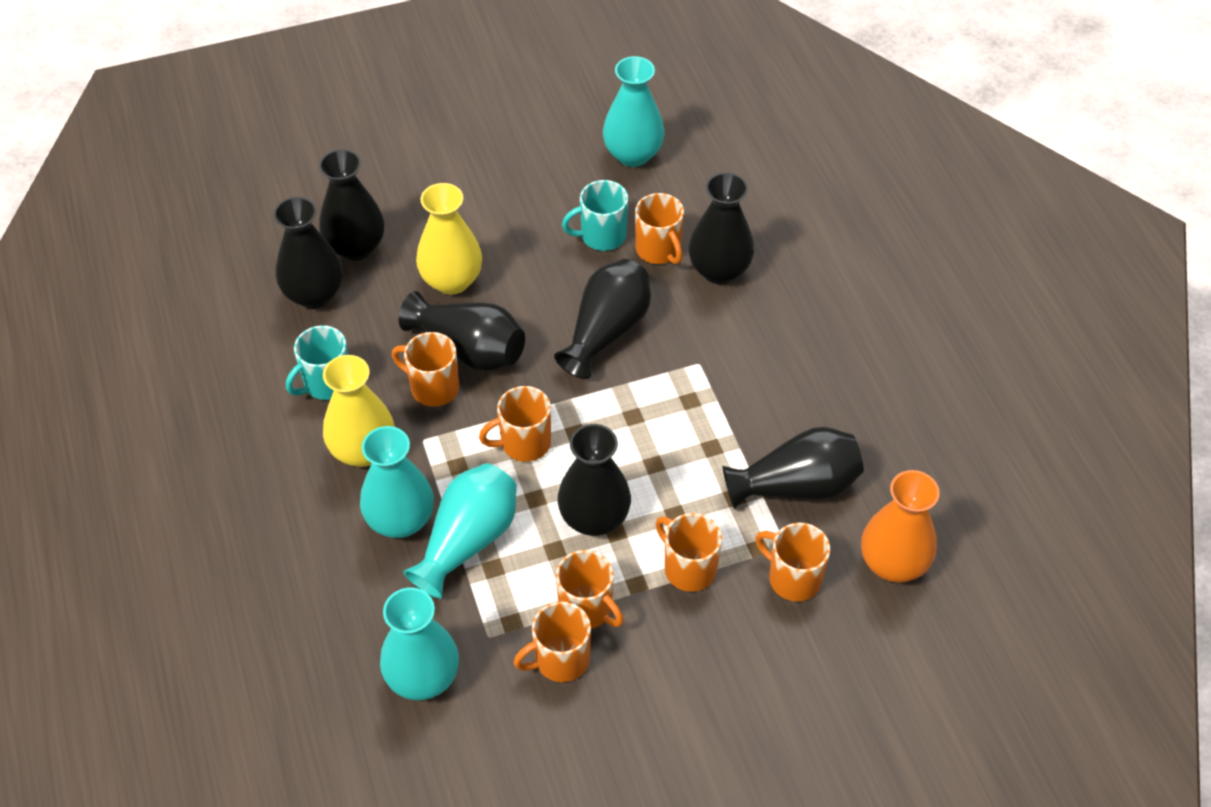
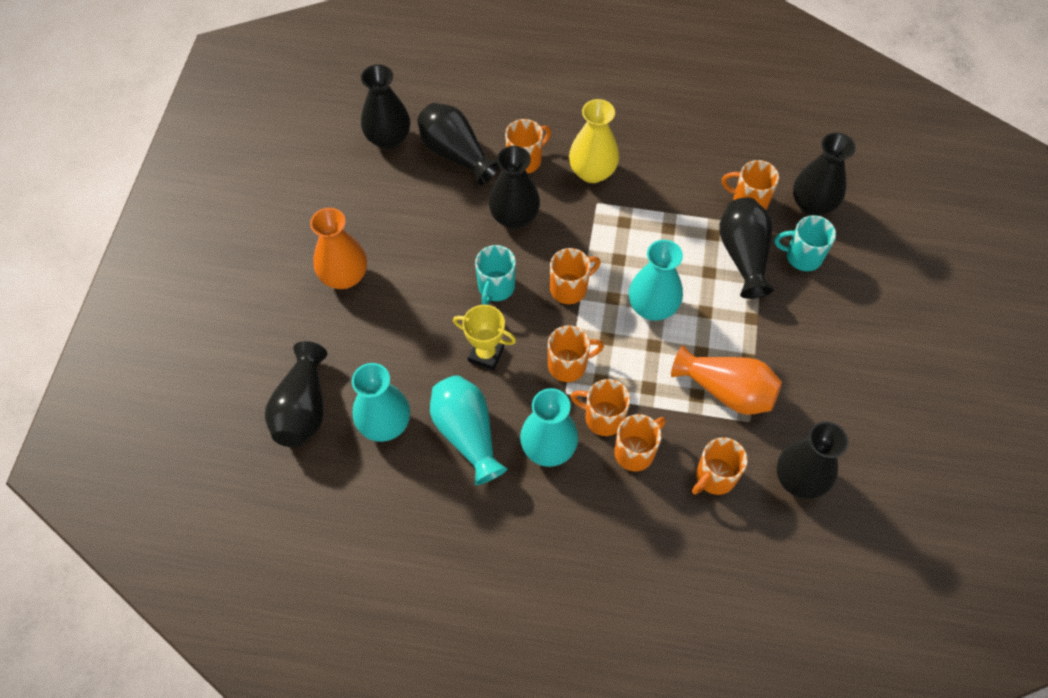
orange vase: 1 -> 2
yellow trophy: 0 -> 1
yellow vase: 2 -> 1

